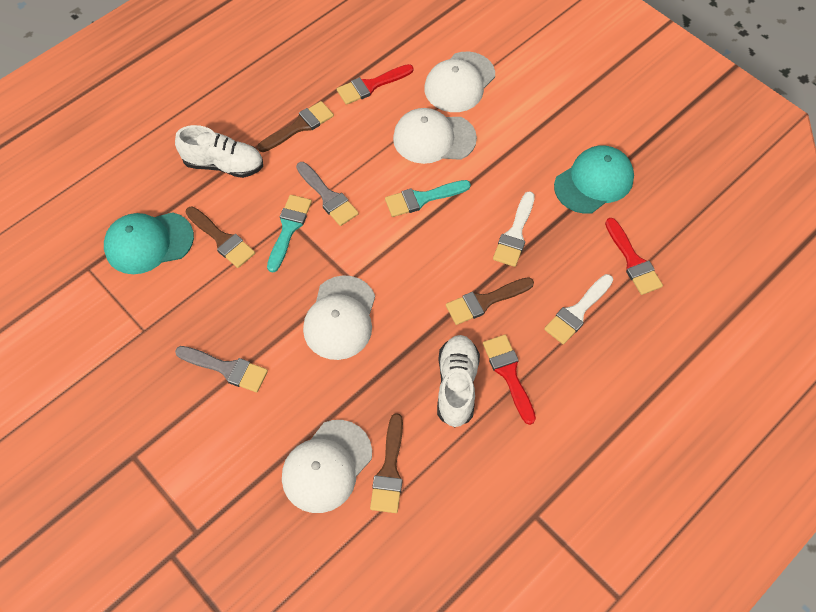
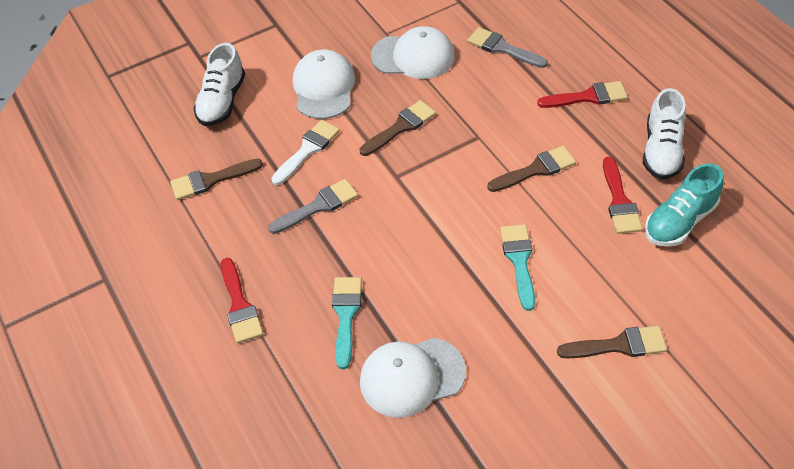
turquoise cap: 2 -> 0
turquoise shoe: 0 -> 1
white brush: 2 -> 1
white cap: 4 -> 3

